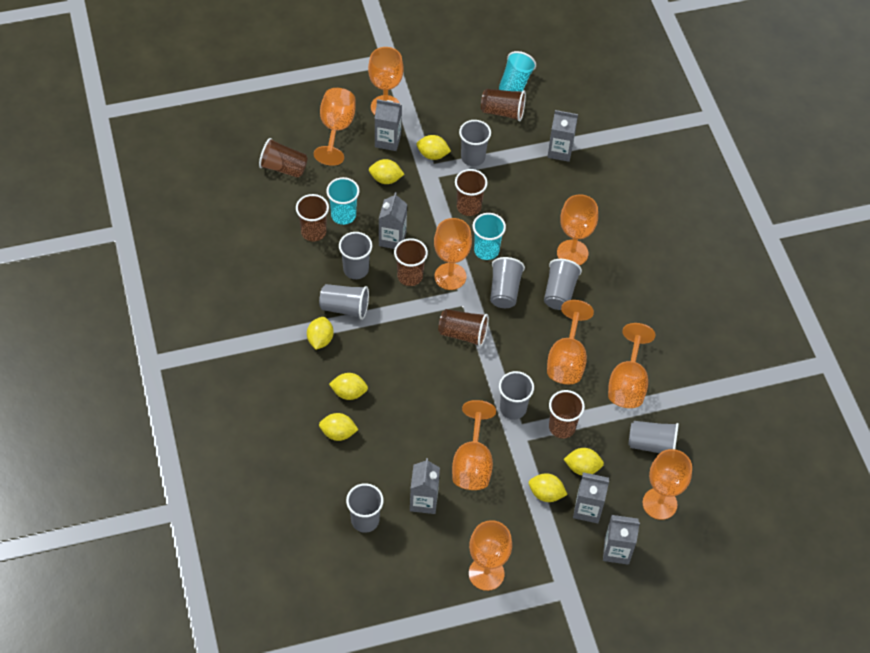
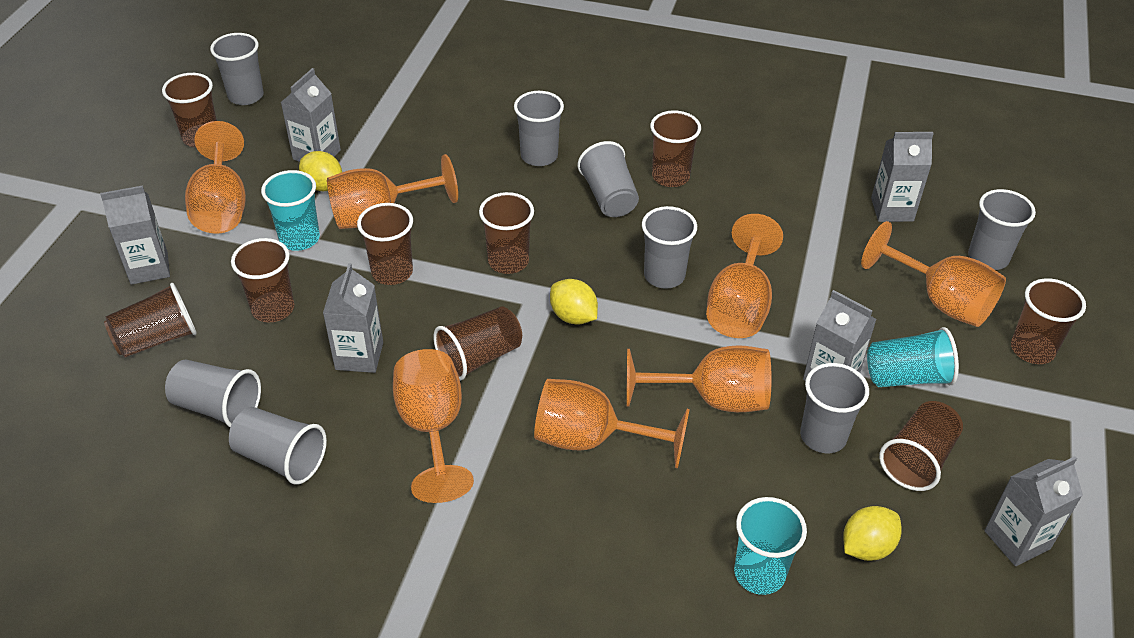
brown cup: 7 -> 9
orange goblet: 9 -> 7
yellow lemon: 7 -> 3

